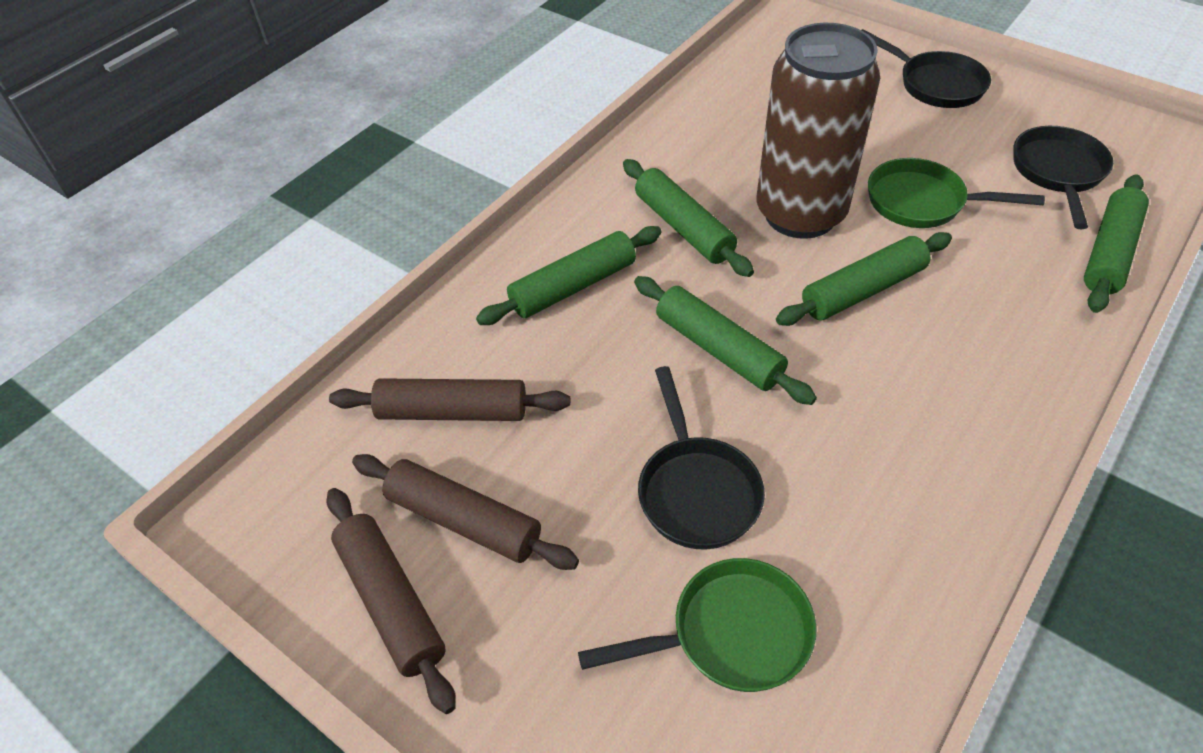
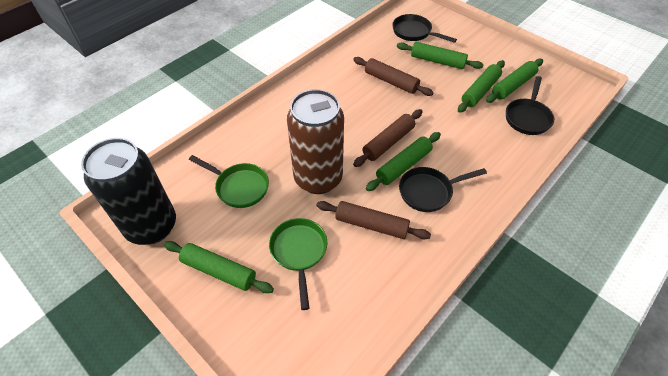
black can: 0 -> 1

